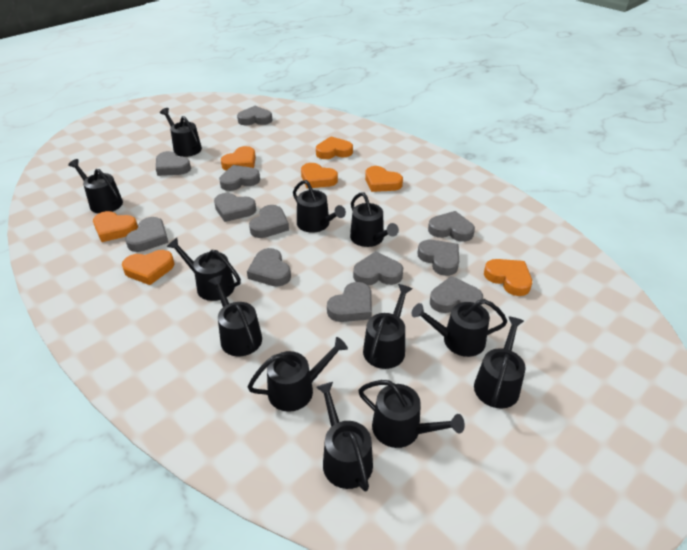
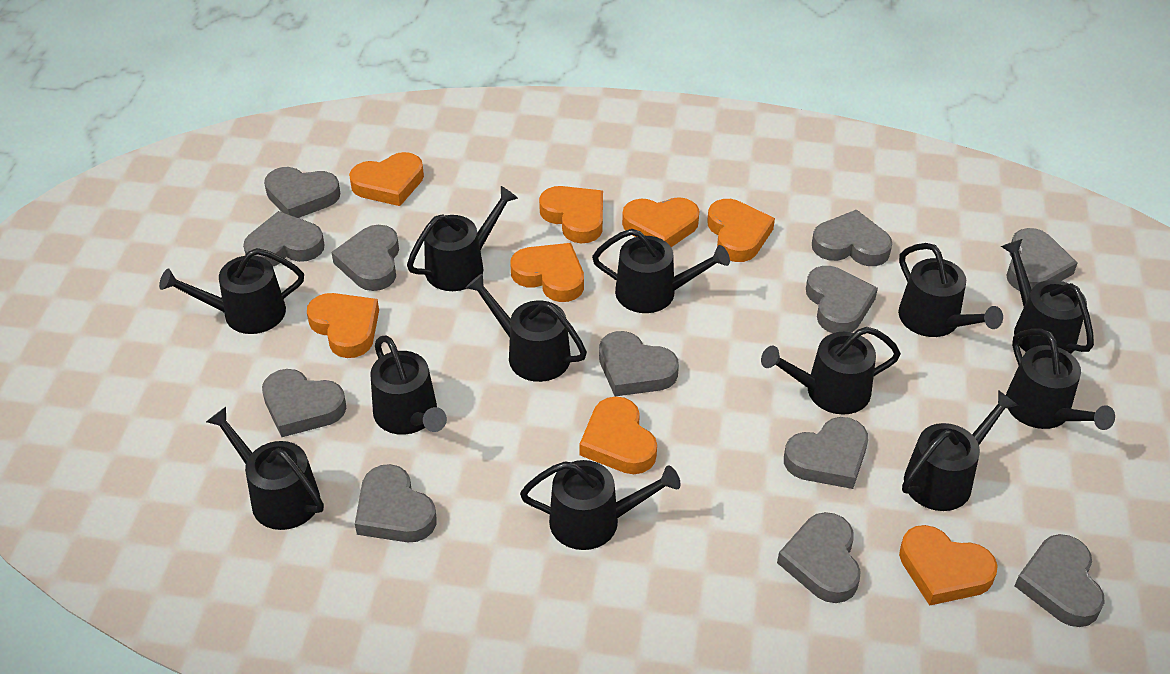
orange heart: 7 -> 8

